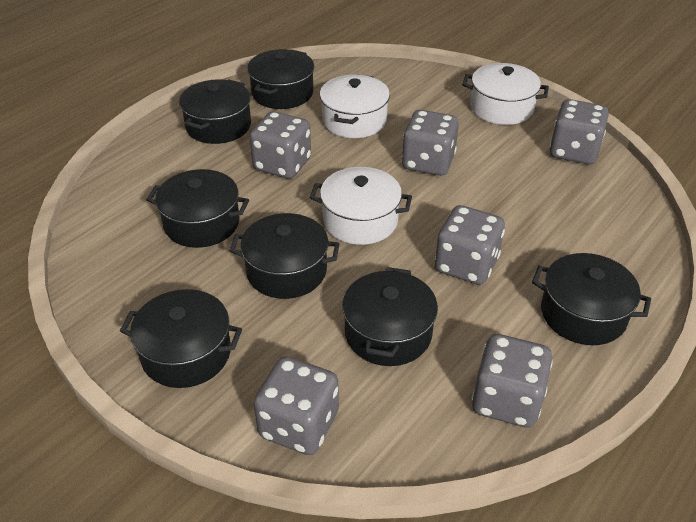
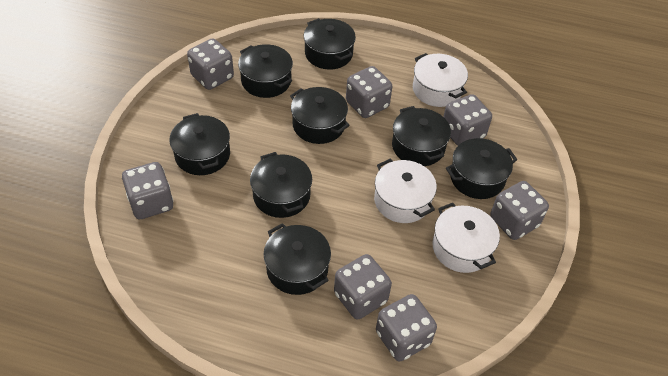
black pot: 7 -> 8
grey dice: 6 -> 7

